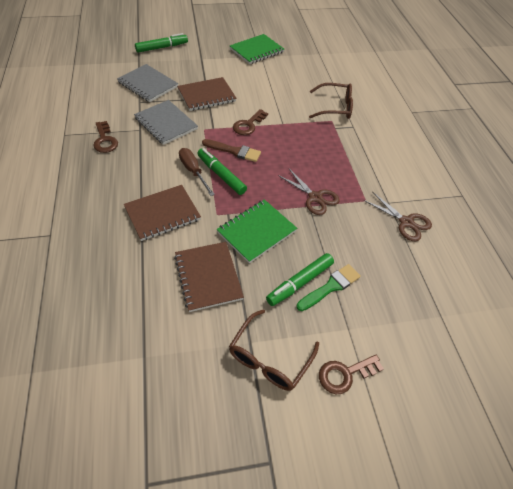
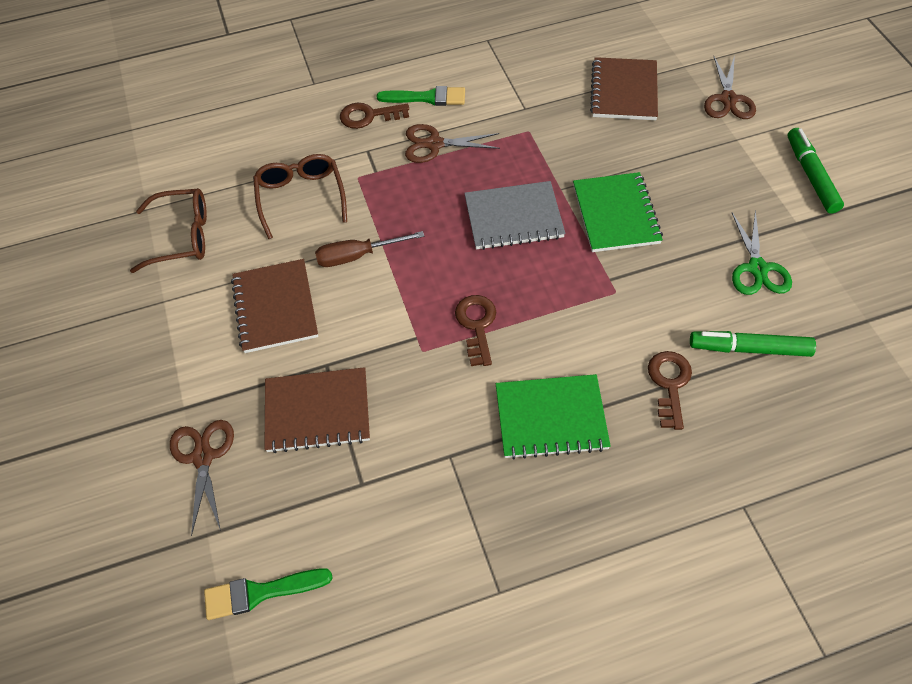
brown brush: 1 -> 0
brown scissors: 2 -> 3
green brush: 1 -> 2
green marker: 3 -> 2
green scissors: 0 -> 1
grey notebook: 2 -> 1

